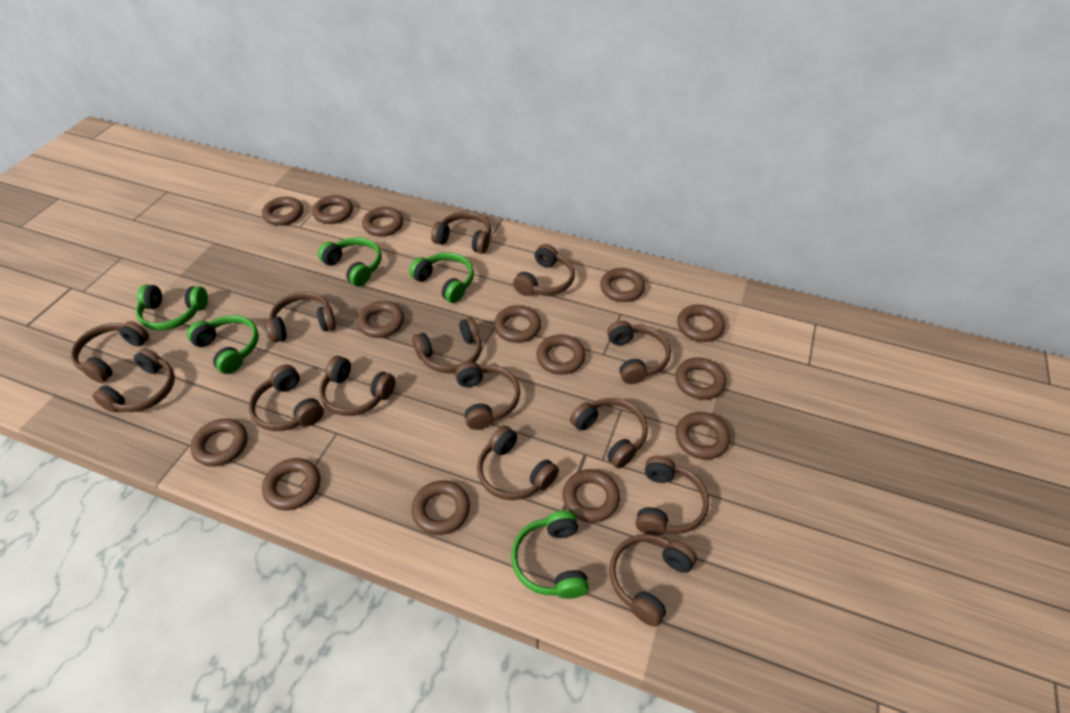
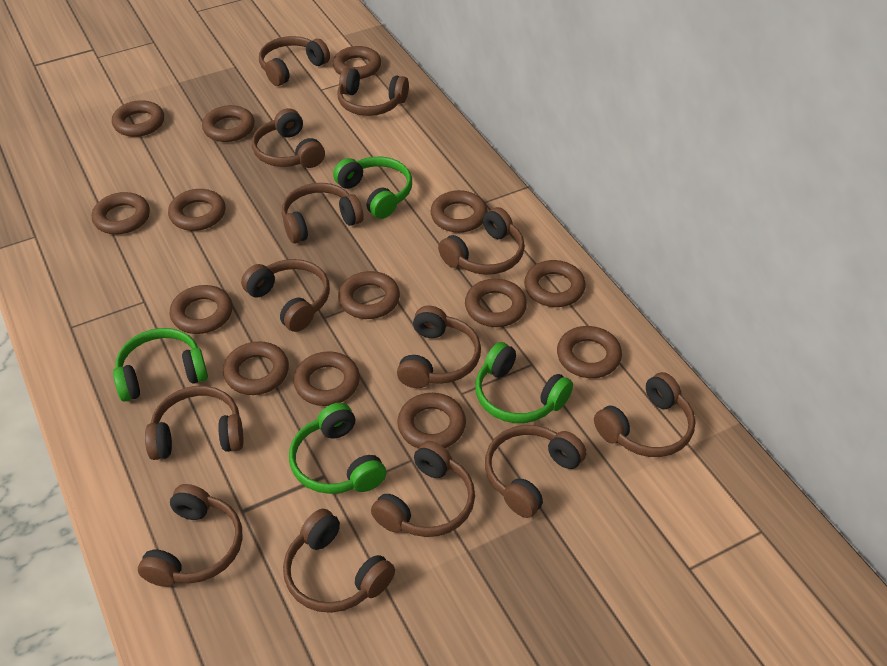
brown headphones: 14 -> 13
green headphones: 5 -> 4

